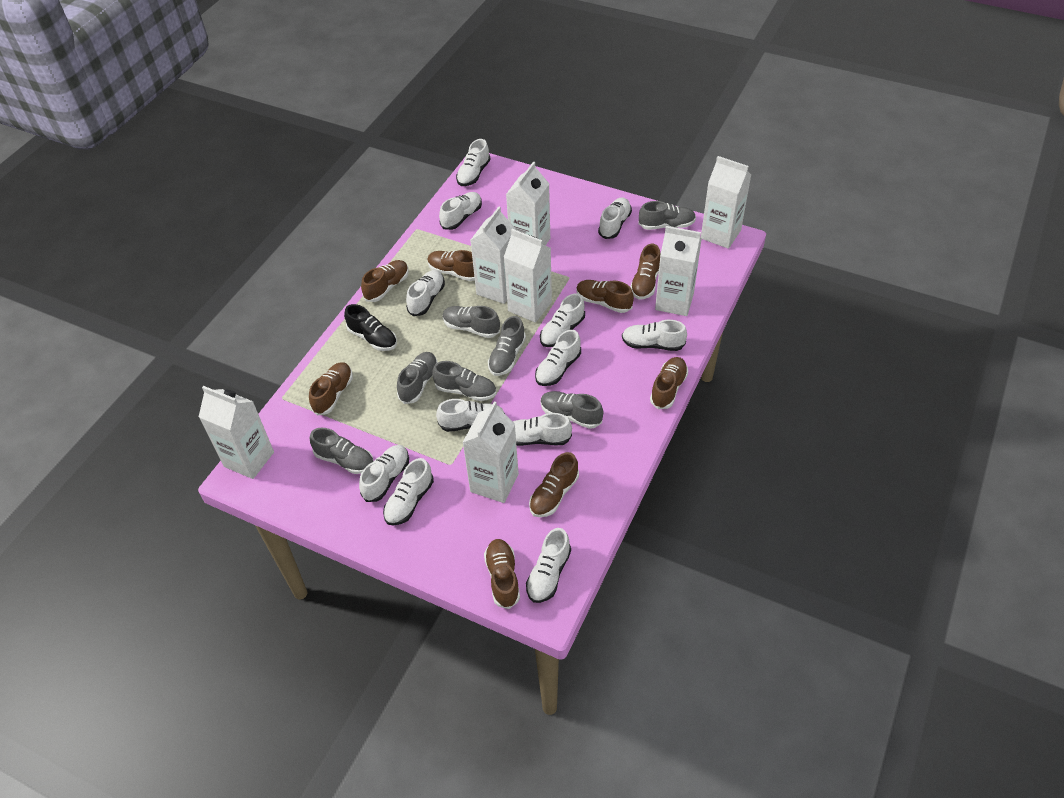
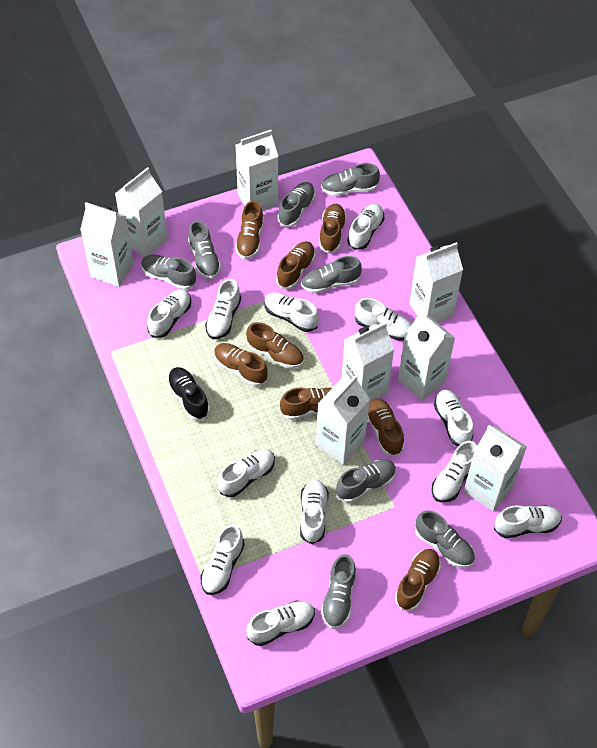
grey shoe: 7 -> 8
white carton: 7 -> 8

